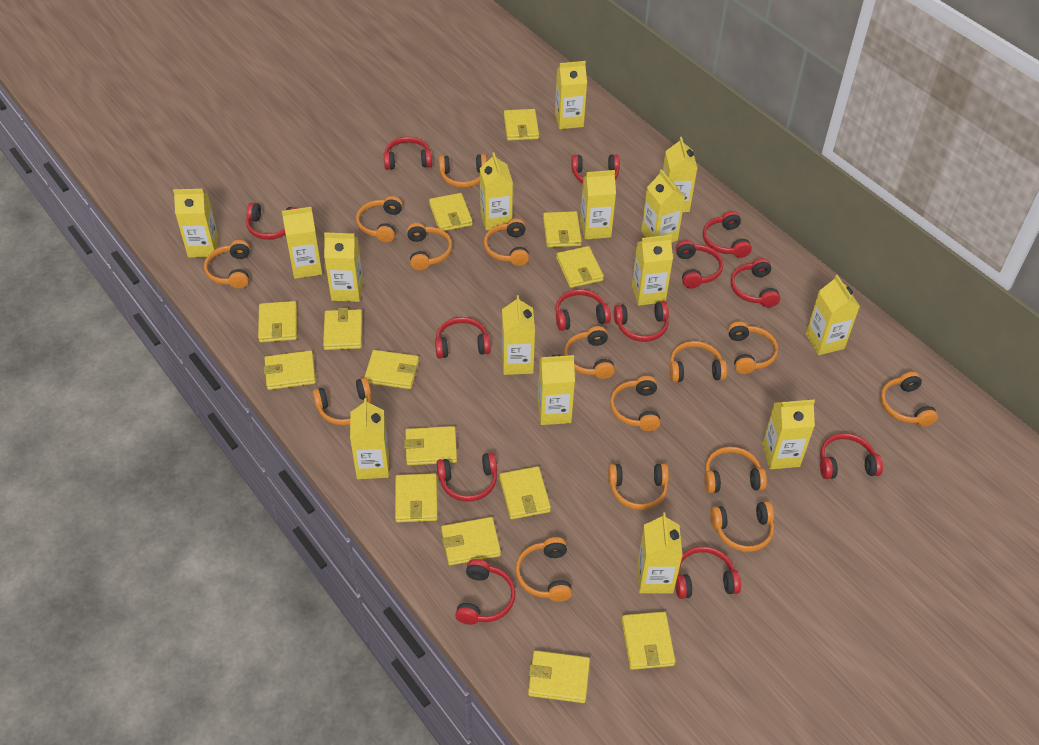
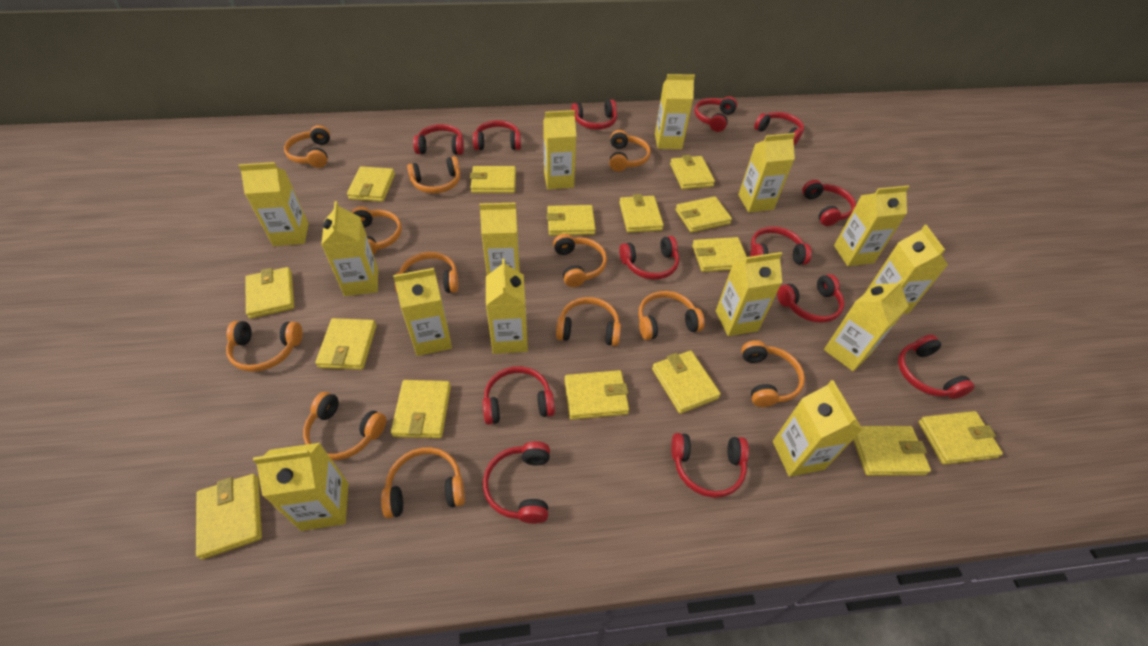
orange headphones: 15 -> 12
yellow carton: 15 -> 14
yellow wallet: 14 -> 15

